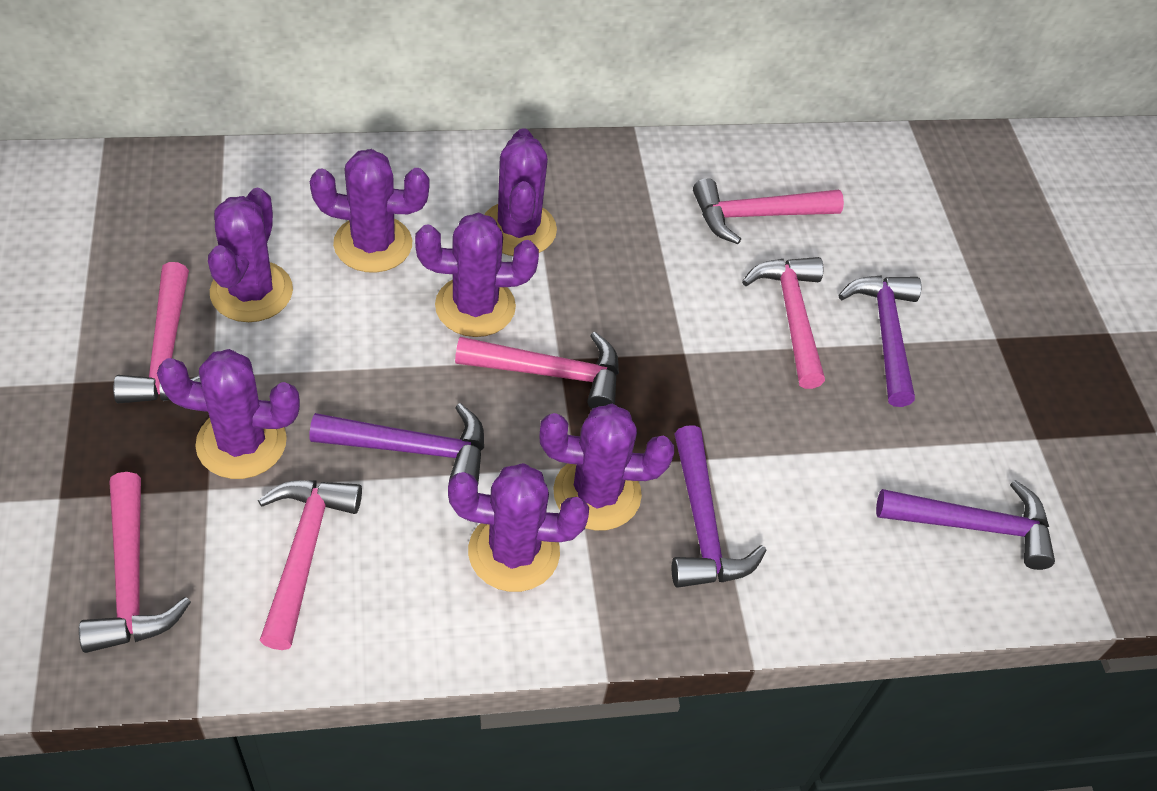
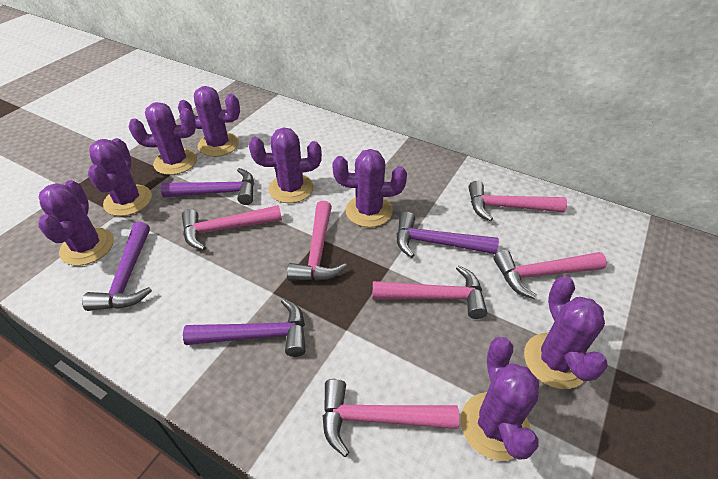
purple cactus: 7 -> 8

